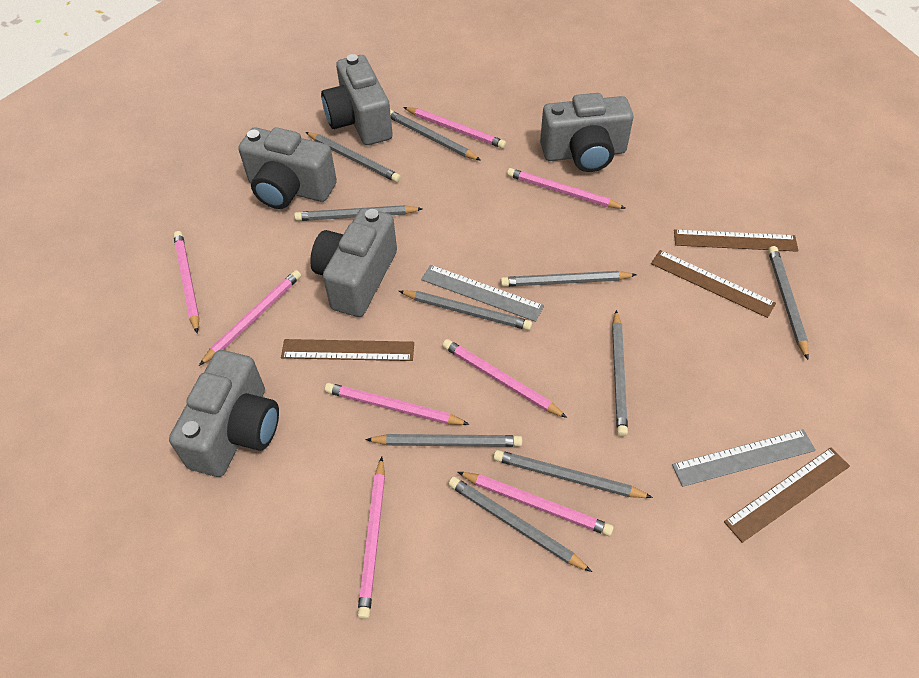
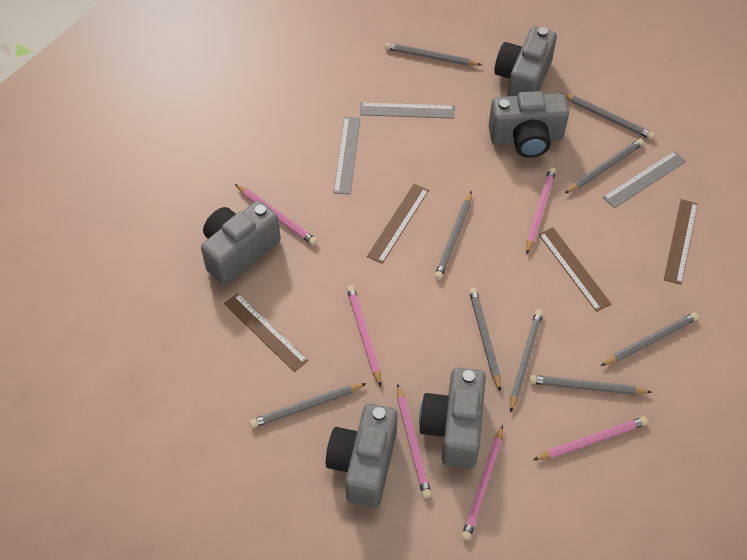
grey pencil: 10 -> 9
grey ruler: 2 -> 3
pink pencil: 8 -> 6

